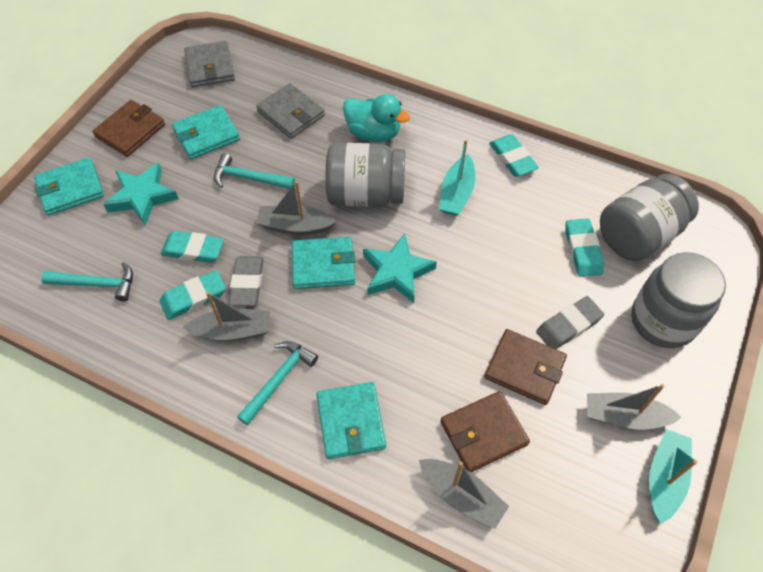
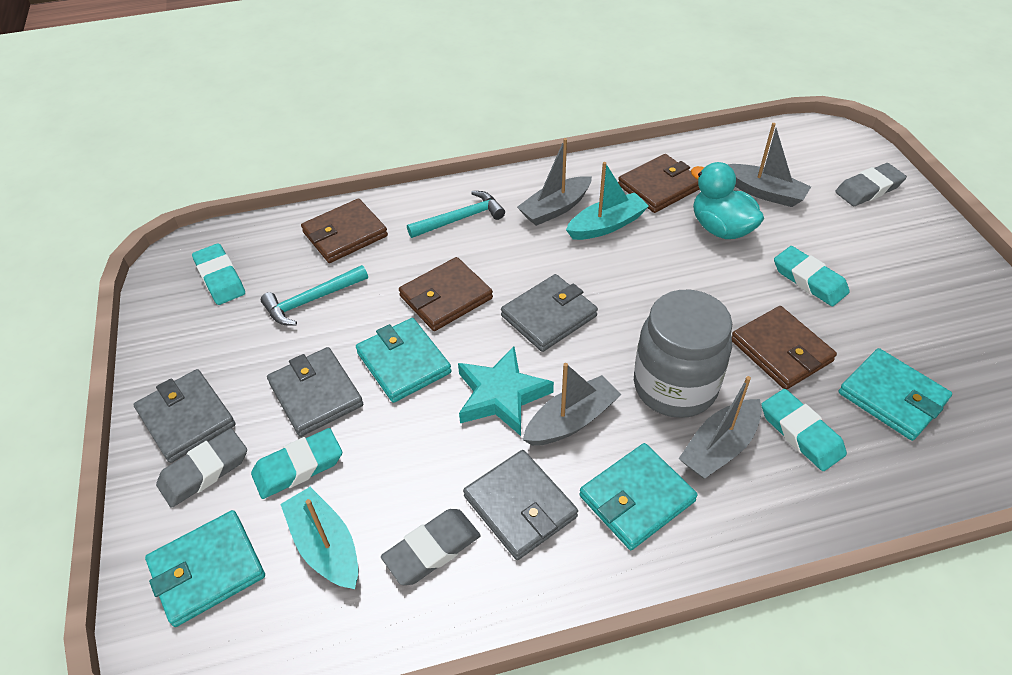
brown wallet: 3 -> 4
grey eraser: 2 -> 3
grey jar: 3 -> 1
grey wallet: 2 -> 4
turquoise hammer: 3 -> 2
turquoise star: 2 -> 1

